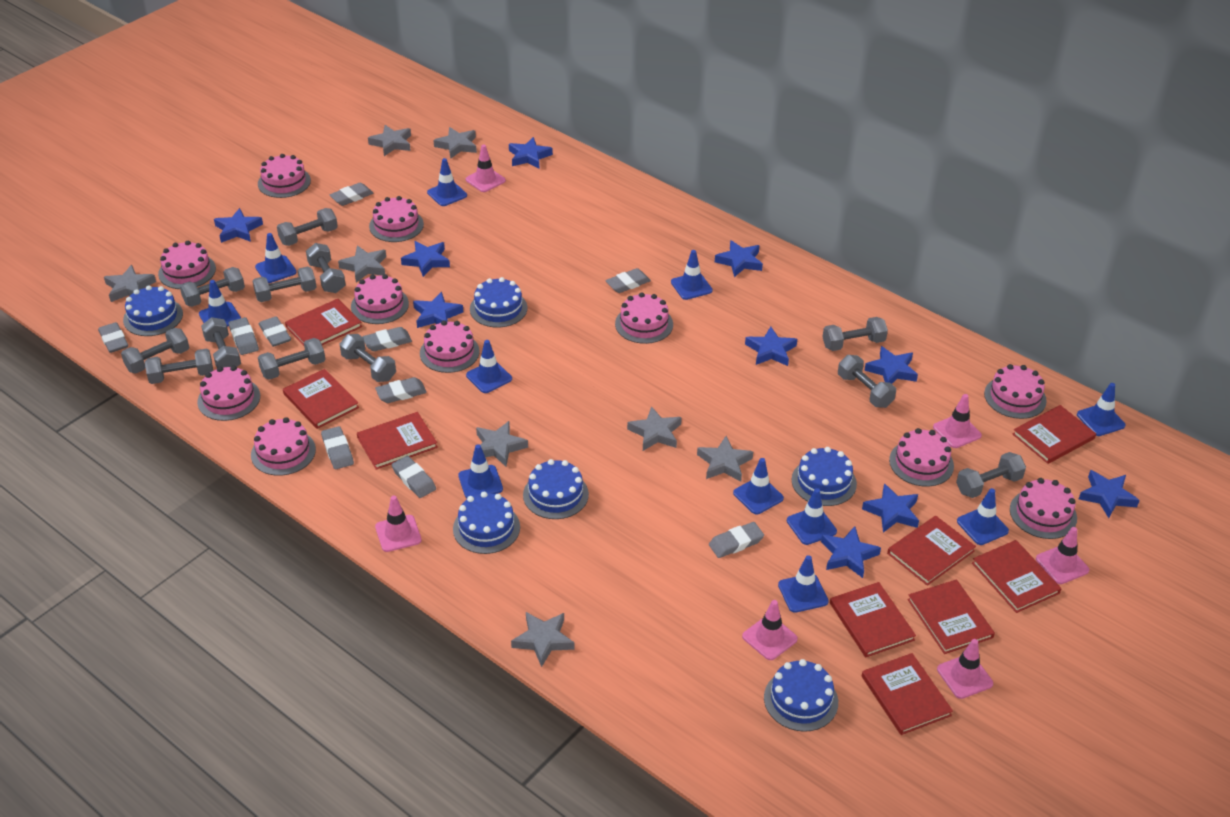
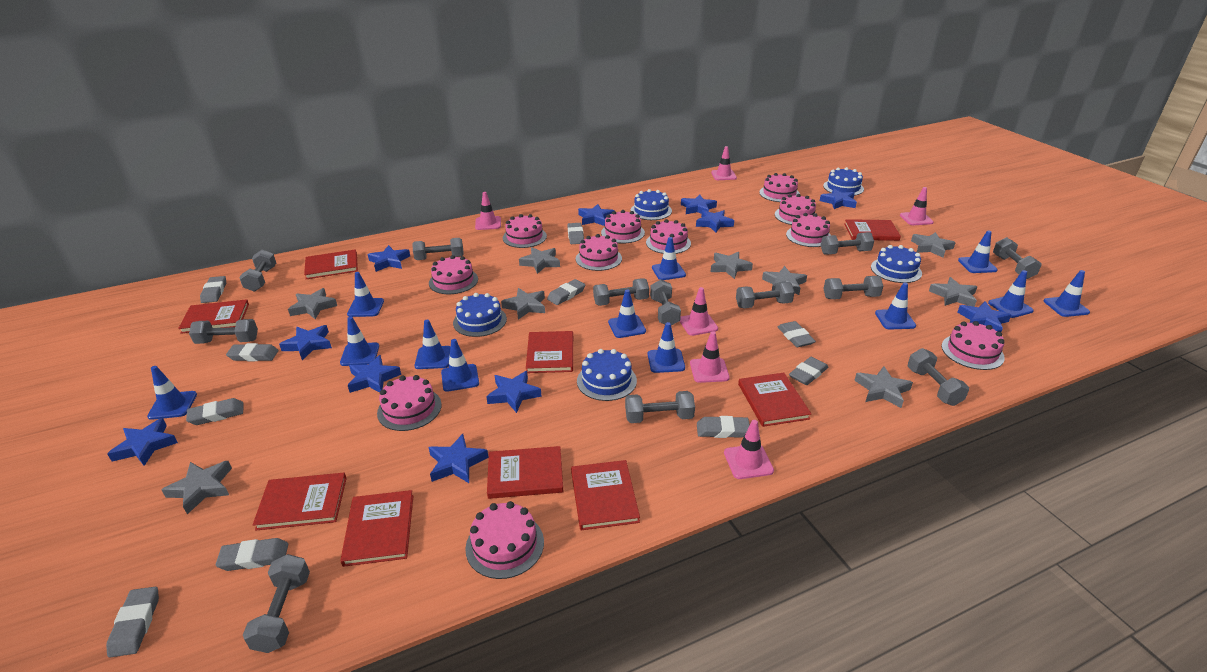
blue cake: 6 -> 5
blue star: 10 -> 11
blue traffic cone: 11 -> 12
grey star: 8 -> 9

